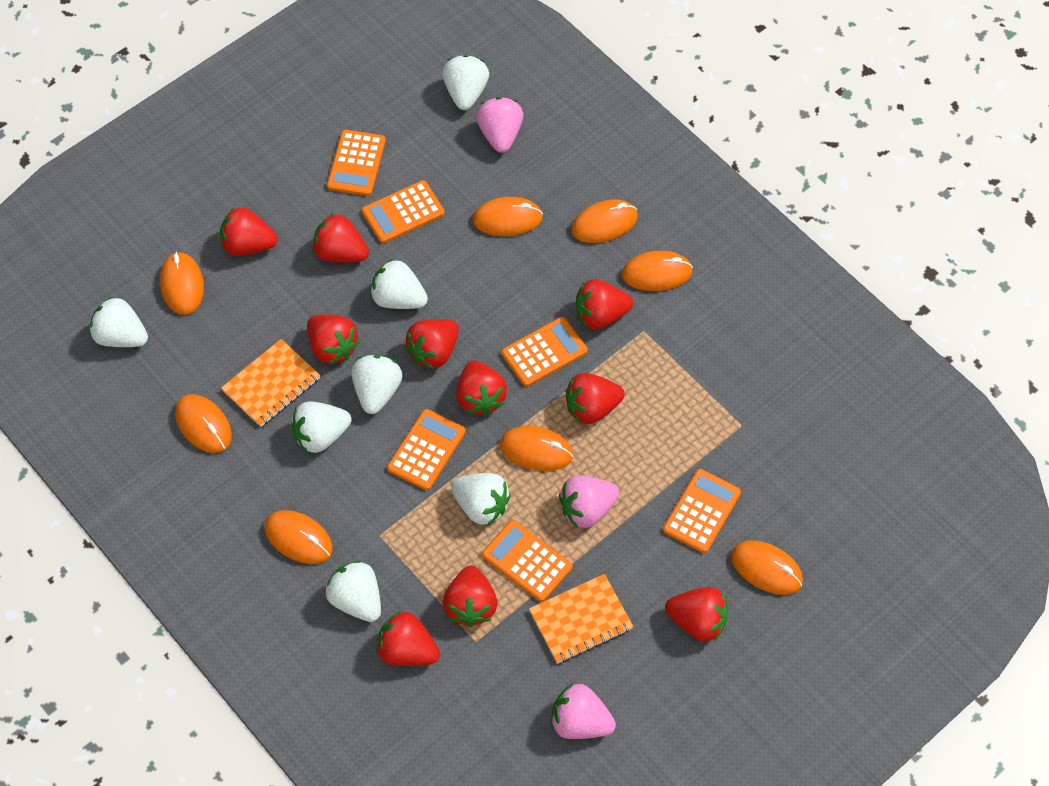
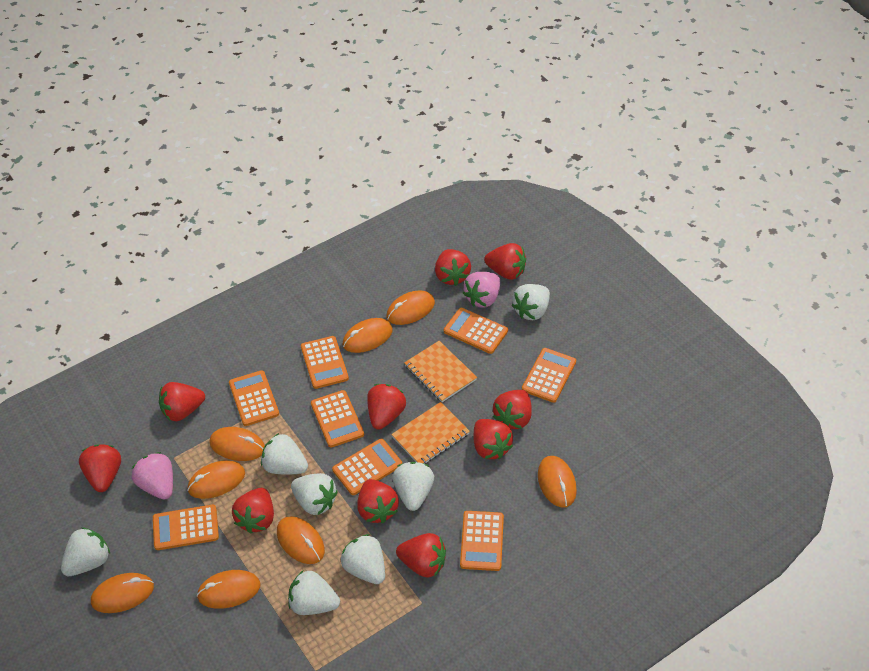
orange calculator: 6 -> 8
pink strawberry: 3 -> 2

